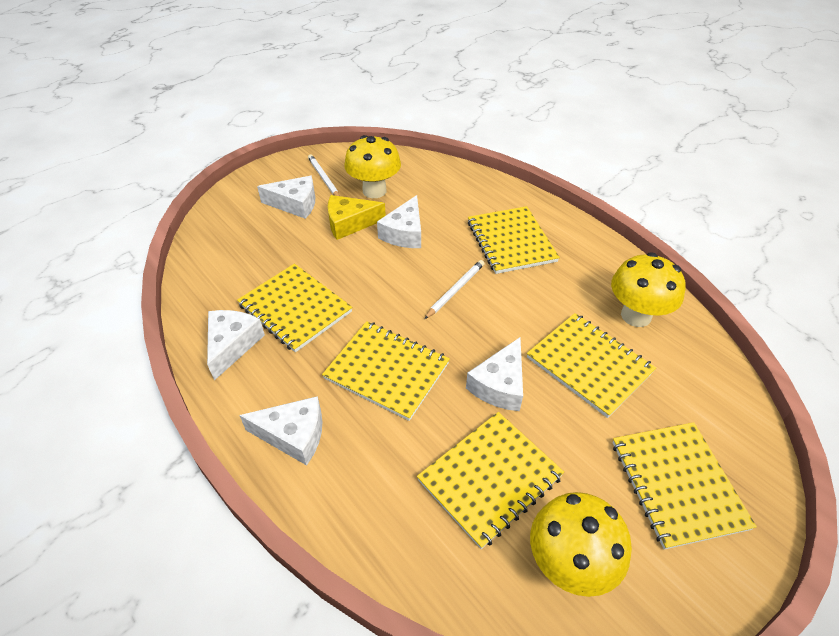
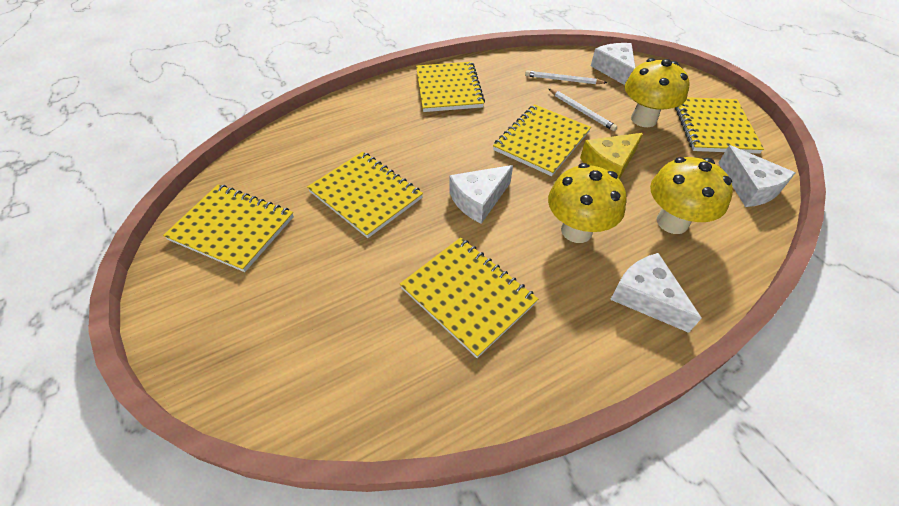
white cheese: 5 -> 4

